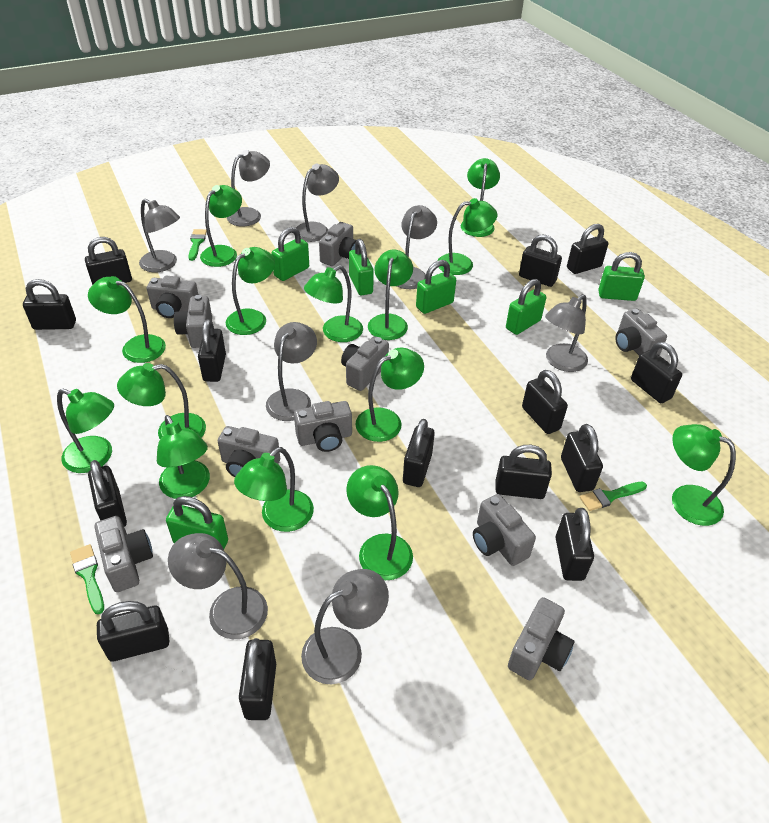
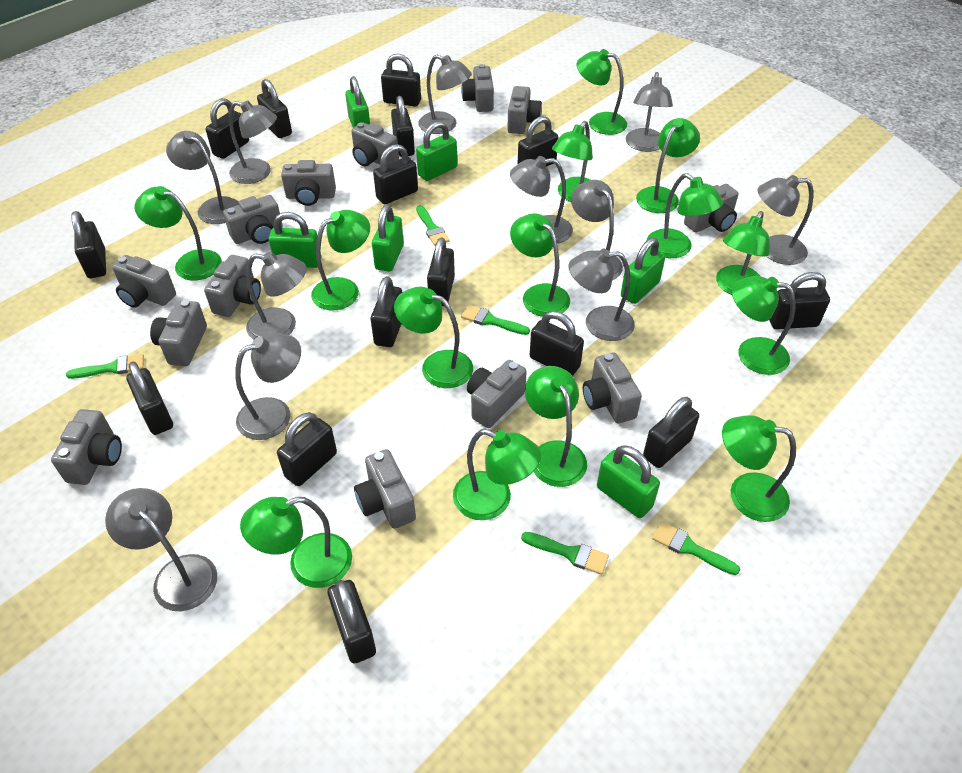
black padlock: 14 -> 15
green brush: 3 -> 5
grey camera: 10 -> 13
grey lamp: 8 -> 11

